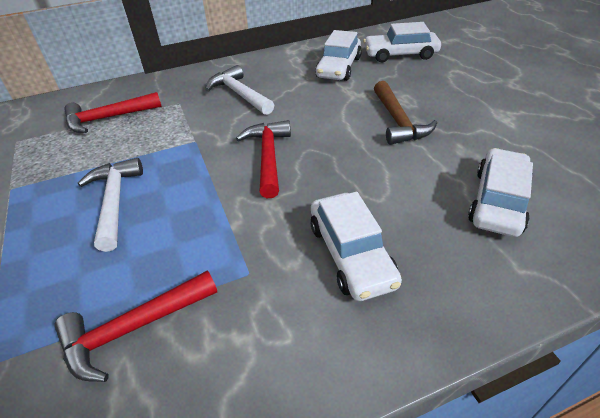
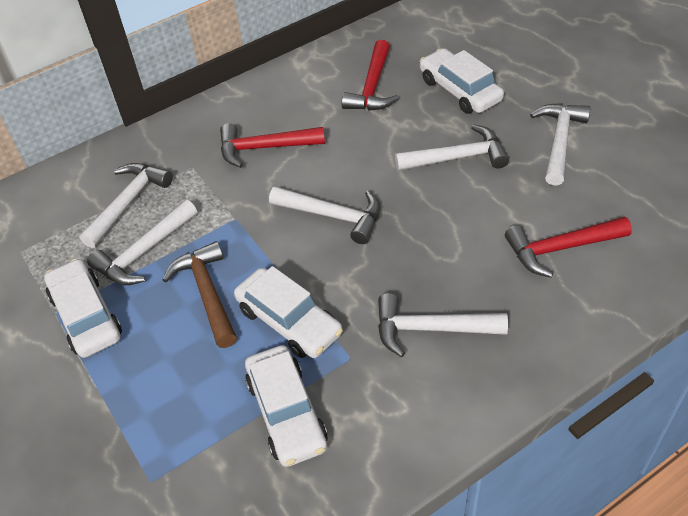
white hammer: 2 -> 6

